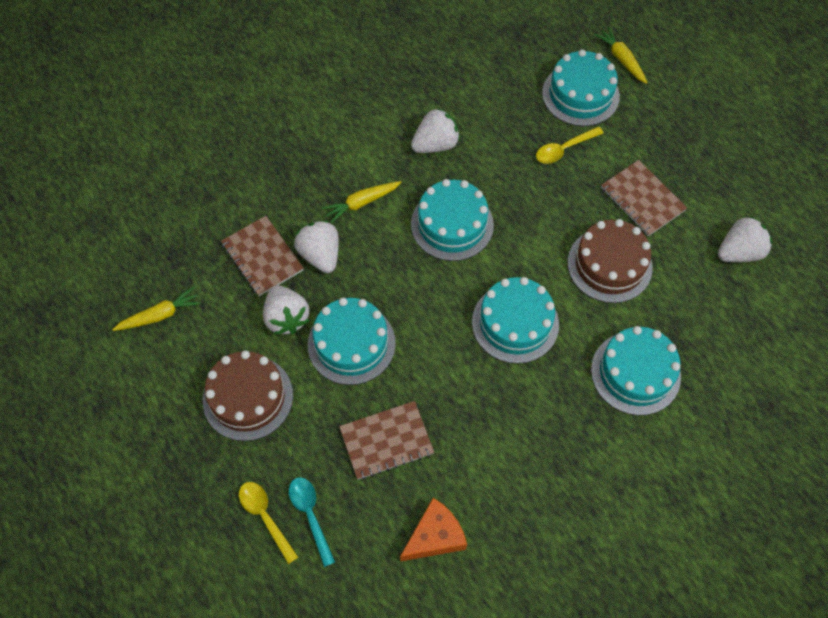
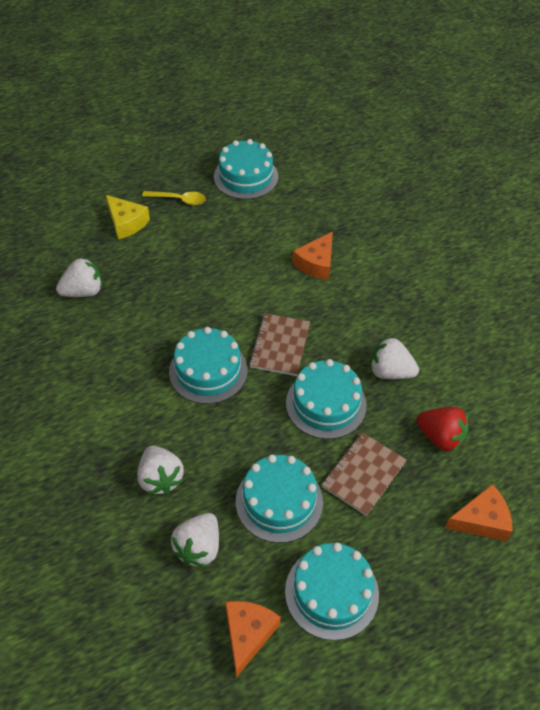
brown cake: 2 -> 0
brown notebook: 3 -> 2
orange cheese: 1 -> 3
red strawberry: 0 -> 1
turquoise spoon: 1 -> 0
yellow carrot: 3 -> 0
yellow cheese: 0 -> 1
yellow spoon: 2 -> 1

